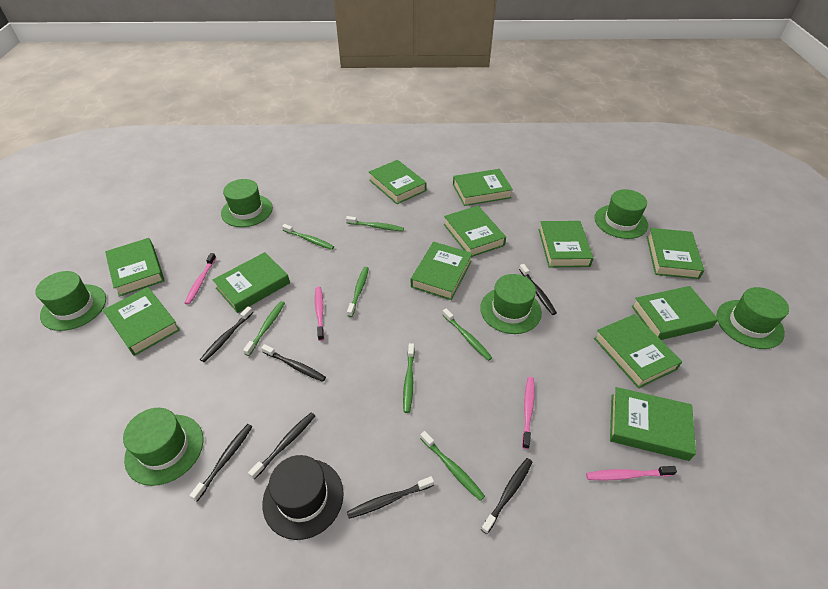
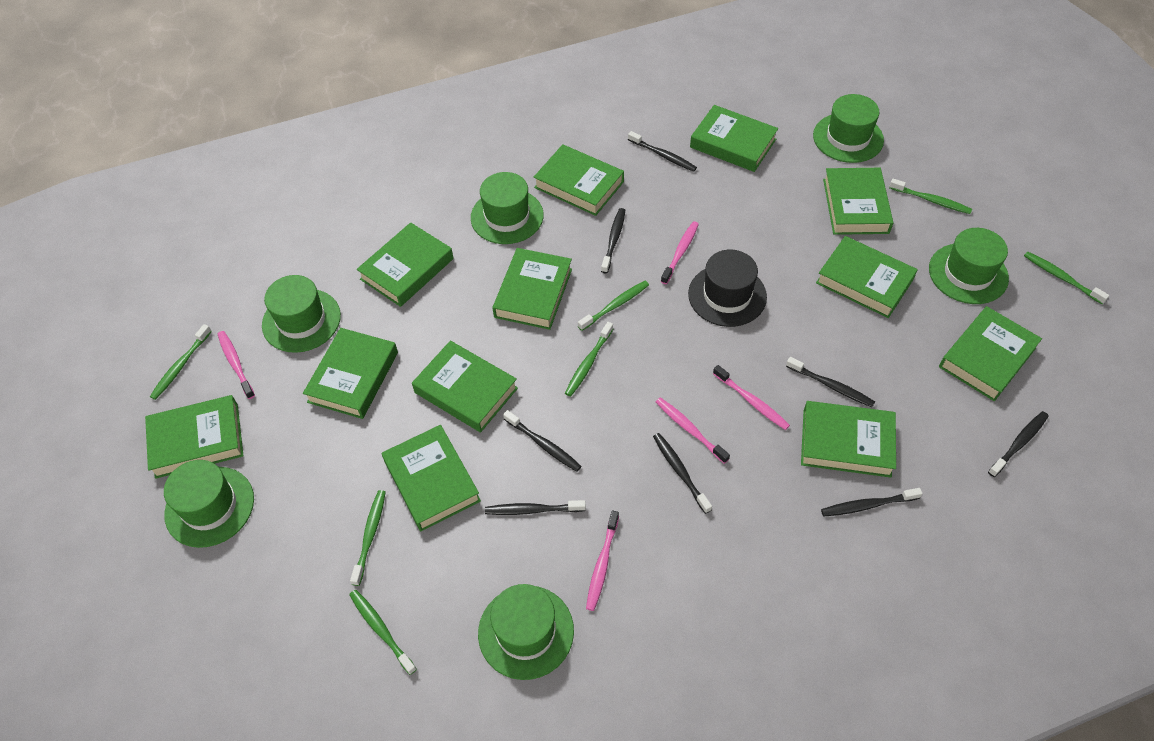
black toothbrush: 7 -> 8
pink toothbrush: 4 -> 5

